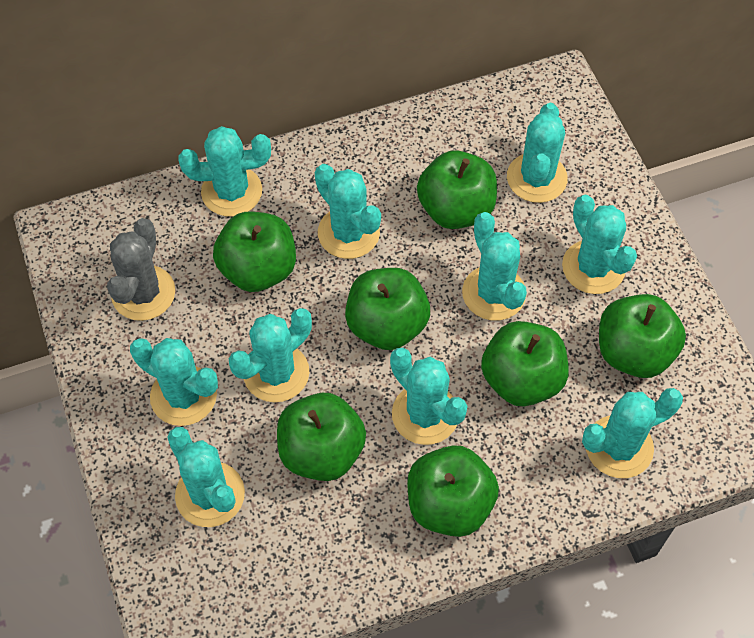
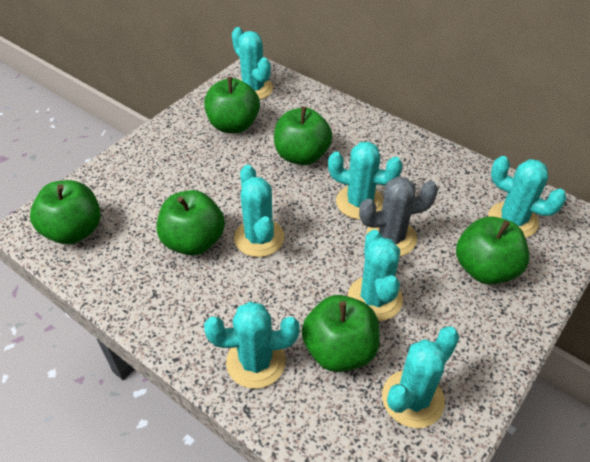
green apple: 7 -> 6
turquoise cactus: 10 -> 7

